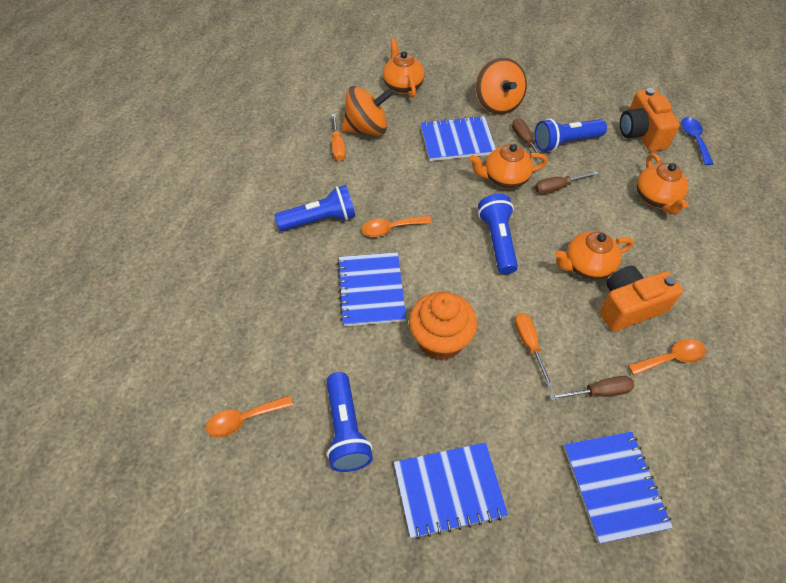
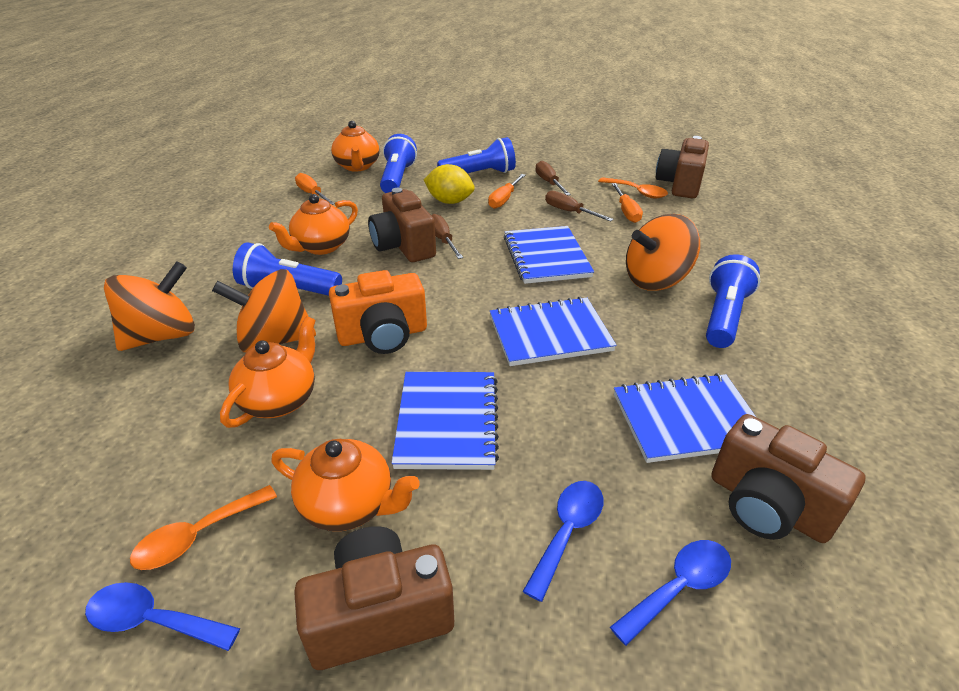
blue spoon: 1 -> 3
brown camera: 0 -> 4
orange camera: 2 -> 1
orange cupcake: 1 -> 0
orange screwdriver: 2 -> 3
orange spinning top: 2 -> 3
orange spoon: 3 -> 2
yellow lemon: 0 -> 1

